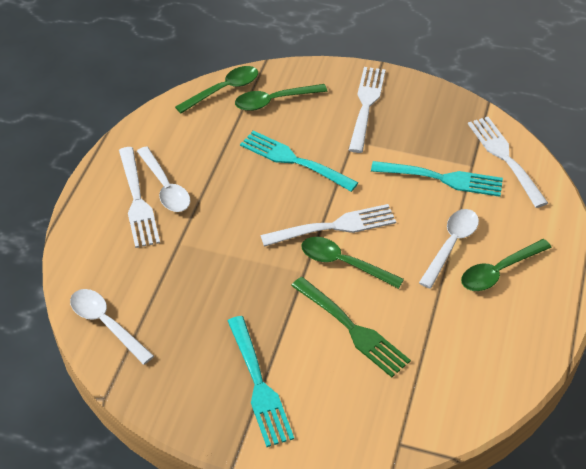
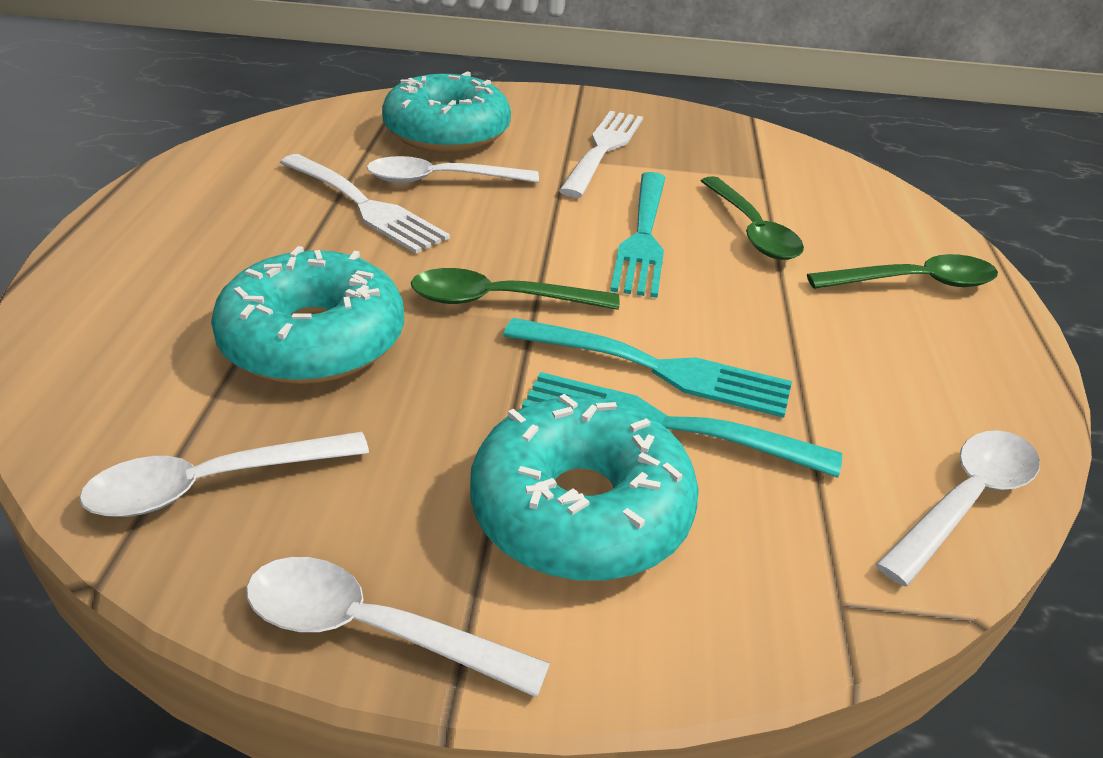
green fork: 1 -> 0
green spoon: 4 -> 3
turquoise donut: 0 -> 3
white fork: 4 -> 2
white spoon: 3 -> 4

